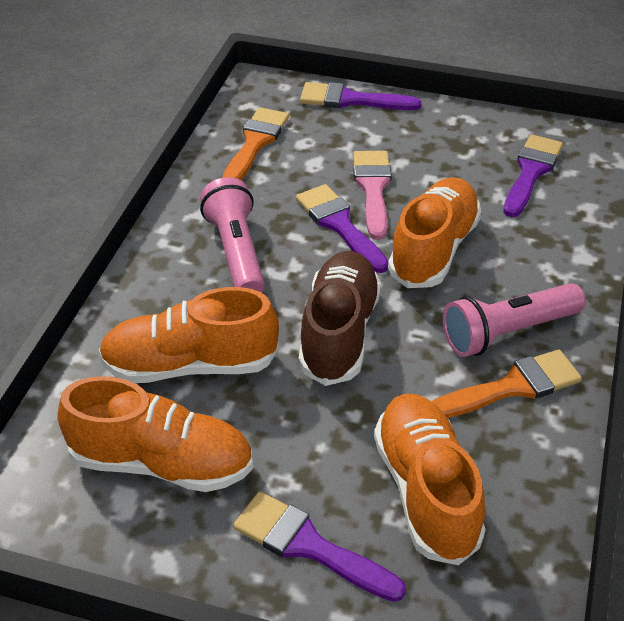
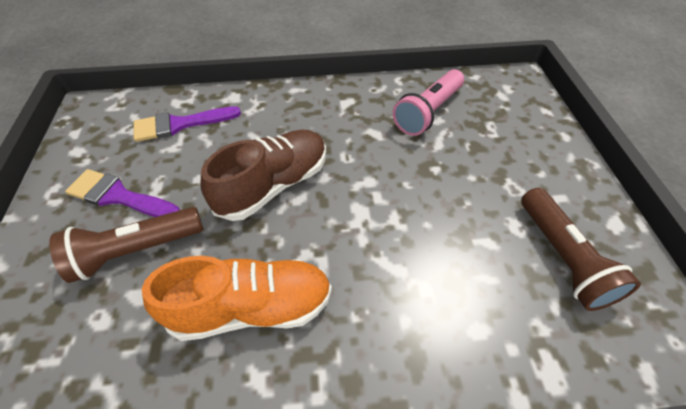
brown flashlight: 0 -> 2
orange brush: 2 -> 0
orange shoe: 4 -> 1
pink brush: 1 -> 0
pink flashlight: 2 -> 1
purple brush: 4 -> 2

